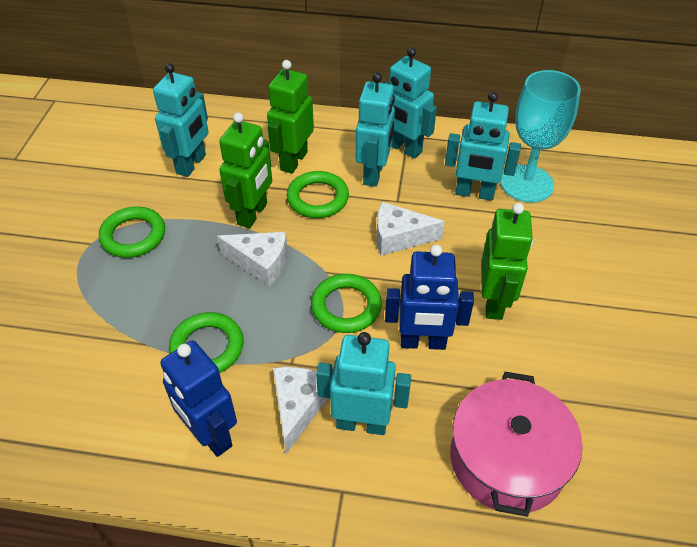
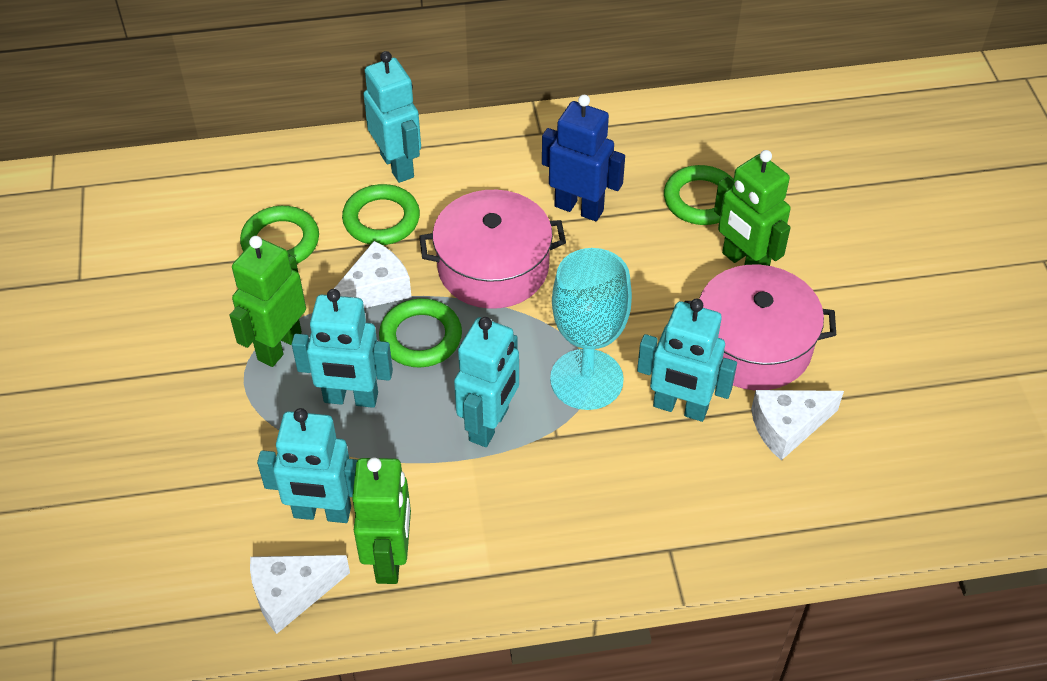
blue robot: 2 -> 1
pink pot: 1 -> 2

